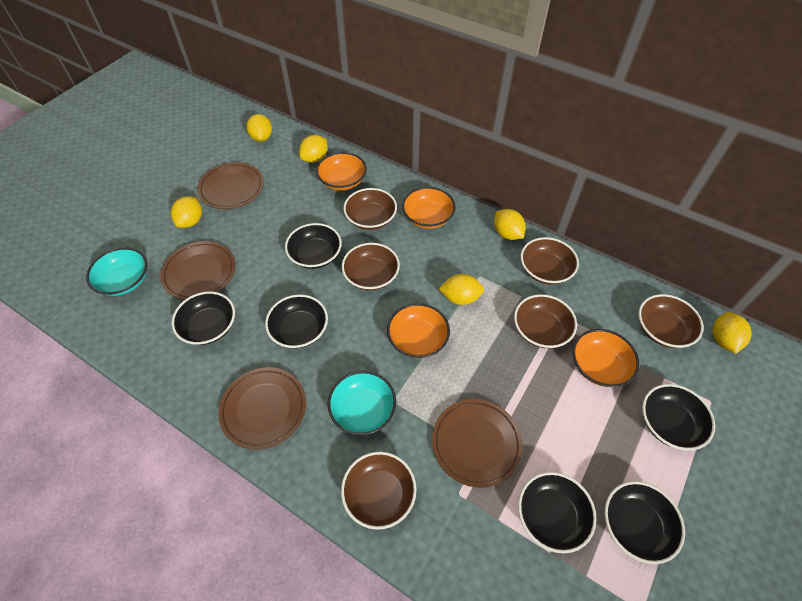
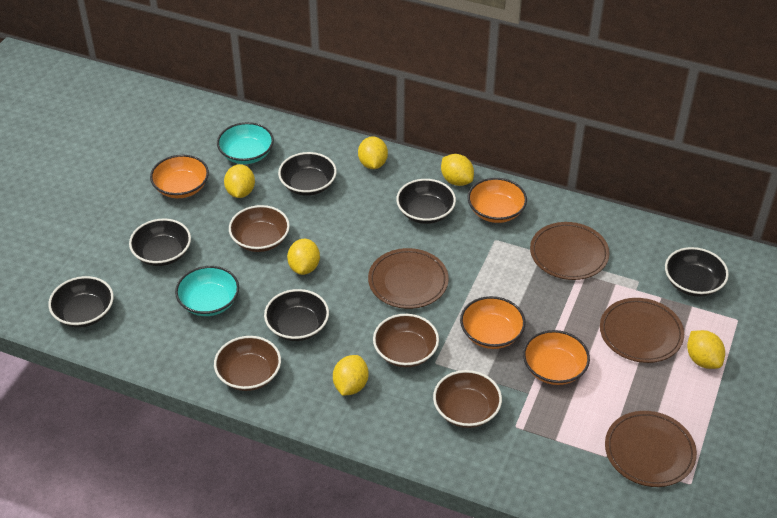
brown bowl: 6 -> 4

